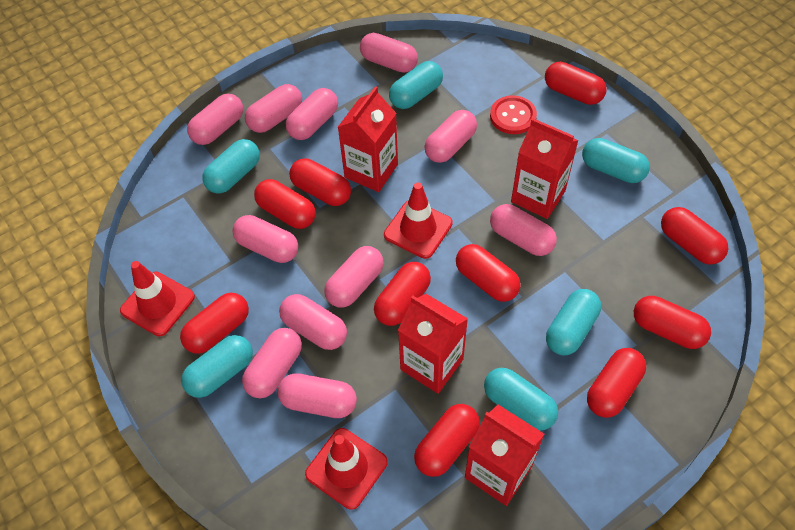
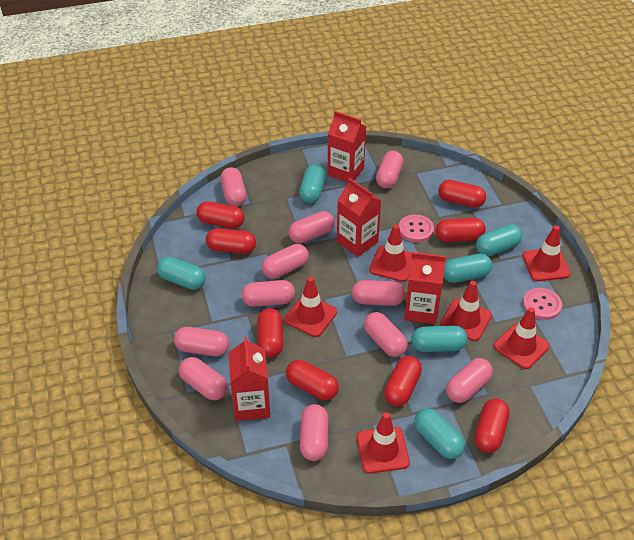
pink button: 0 -> 2
red button: 1 -> 0
red capsule: 10 -> 8
red traffic cone: 3 -> 6

